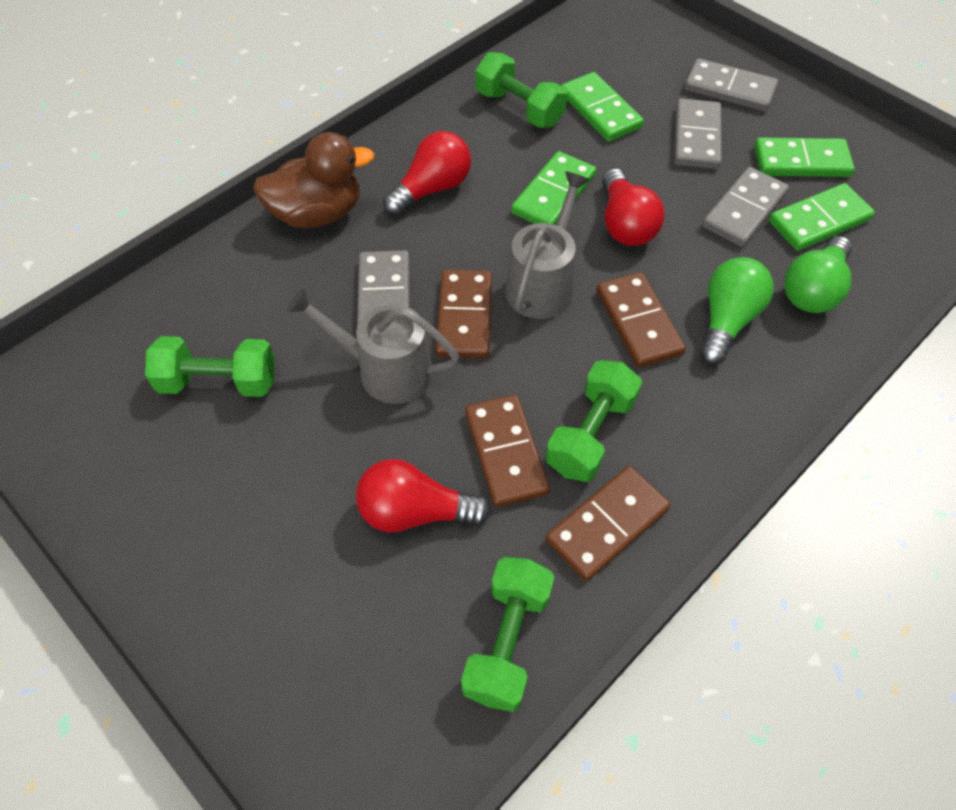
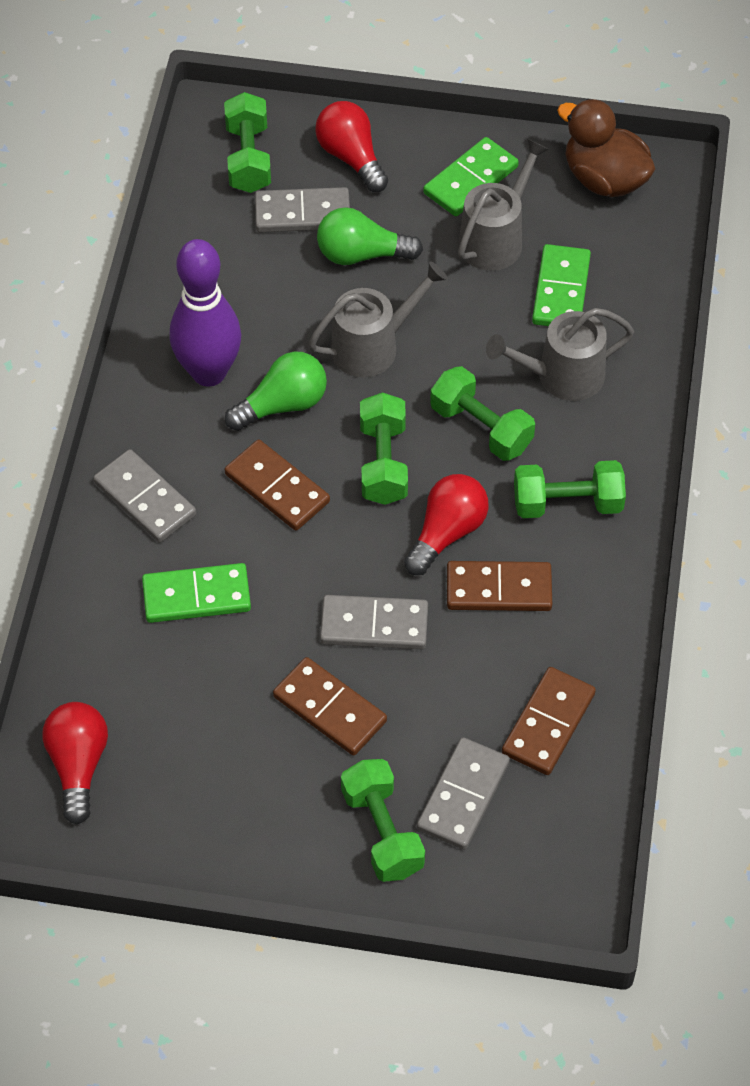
green domino: 4 -> 3
green dumbbell: 4 -> 5
grey watering can: 2 -> 3
purple bowling pin: 0 -> 1

